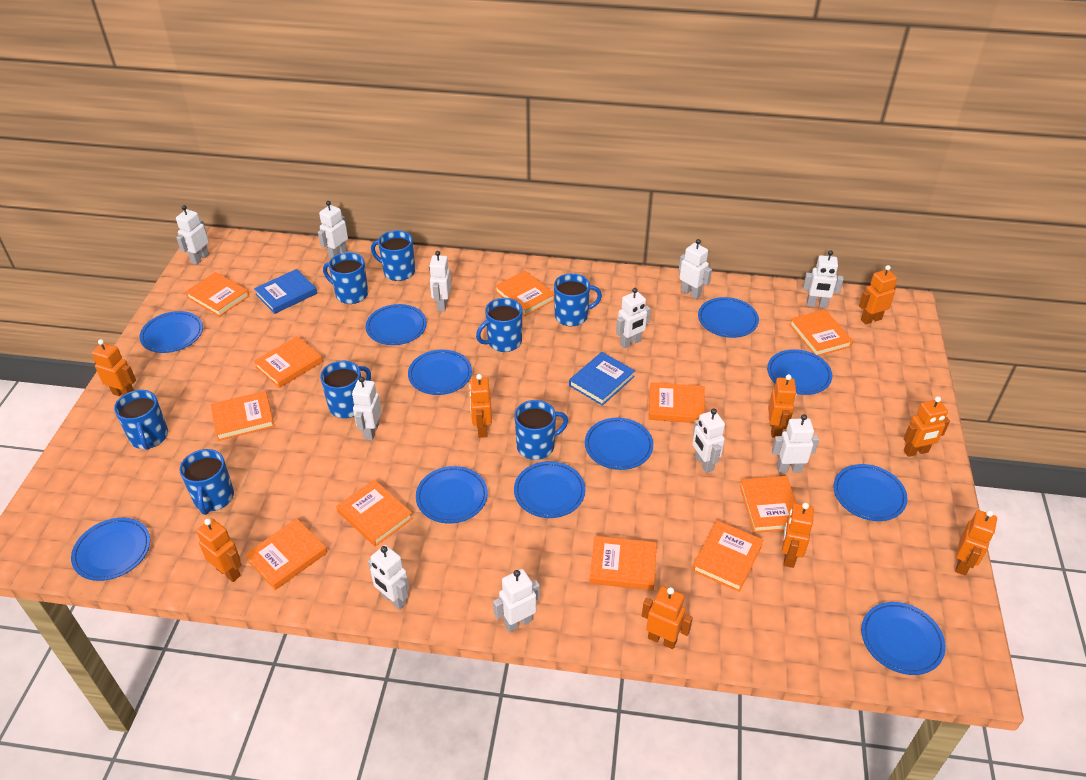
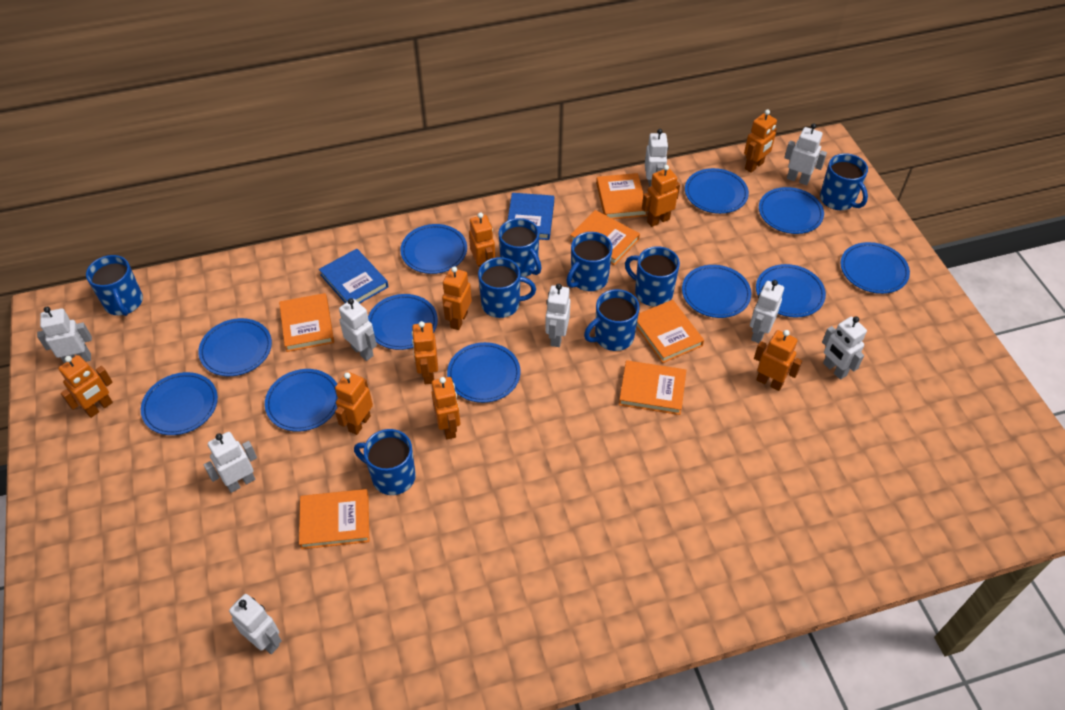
orange book: 11 -> 6
white robot: 11 -> 9

